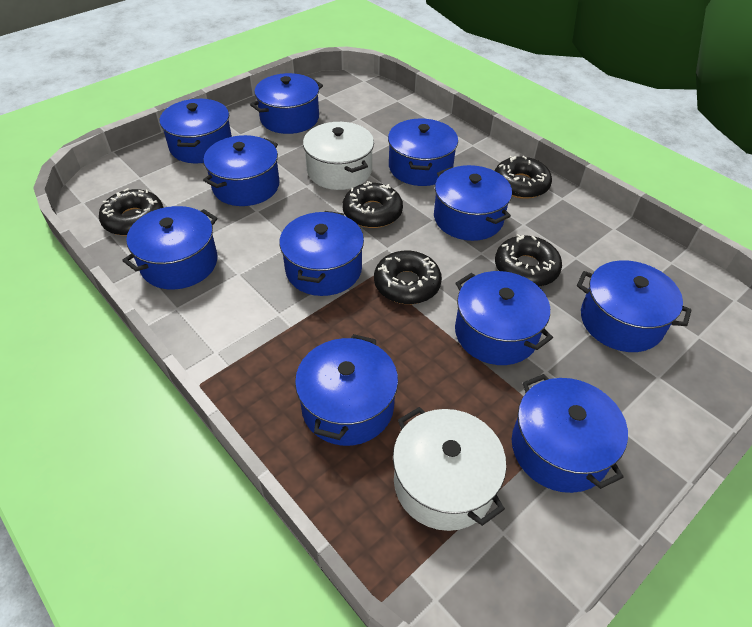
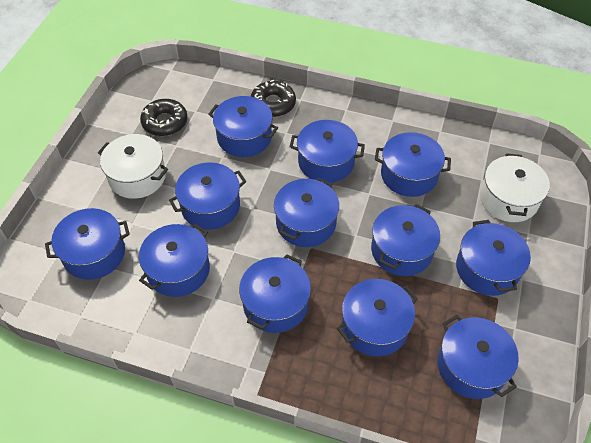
black donut: 5 -> 2
blue pot: 11 -> 12

